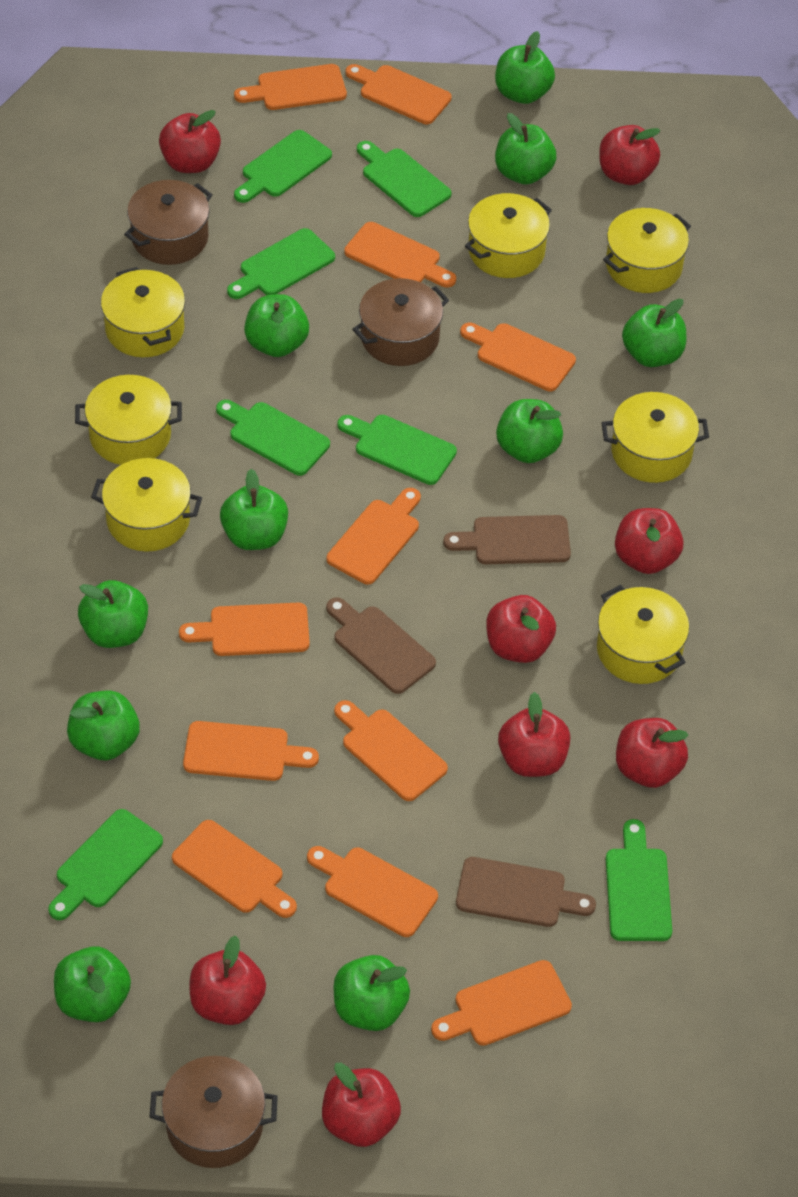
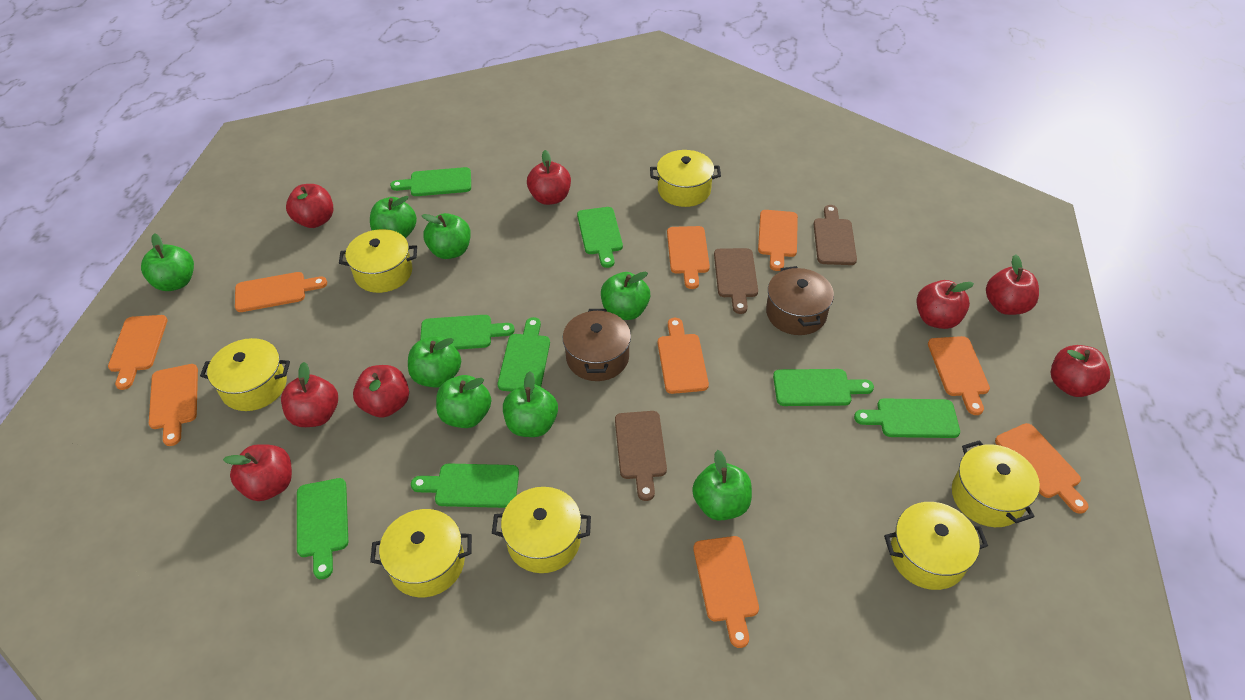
brown pot: 3 -> 2
green apple: 10 -> 8
green cutting board: 7 -> 8
orange cutting board: 11 -> 9

